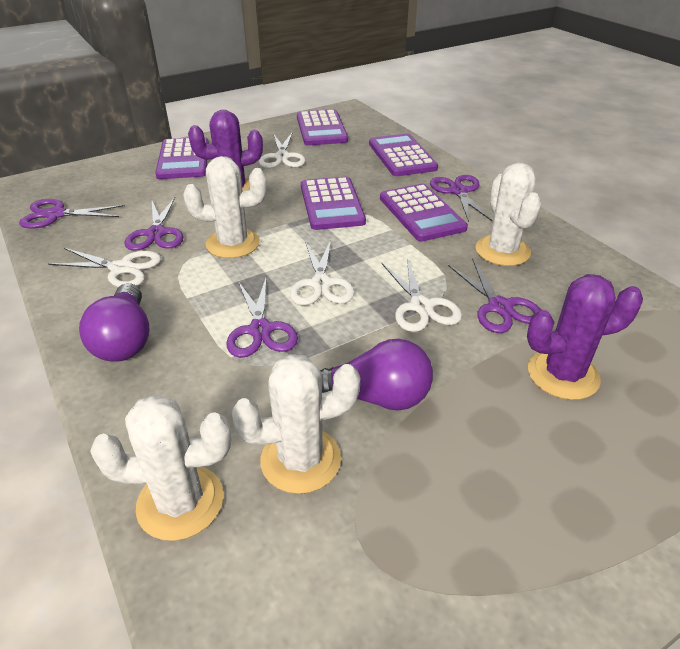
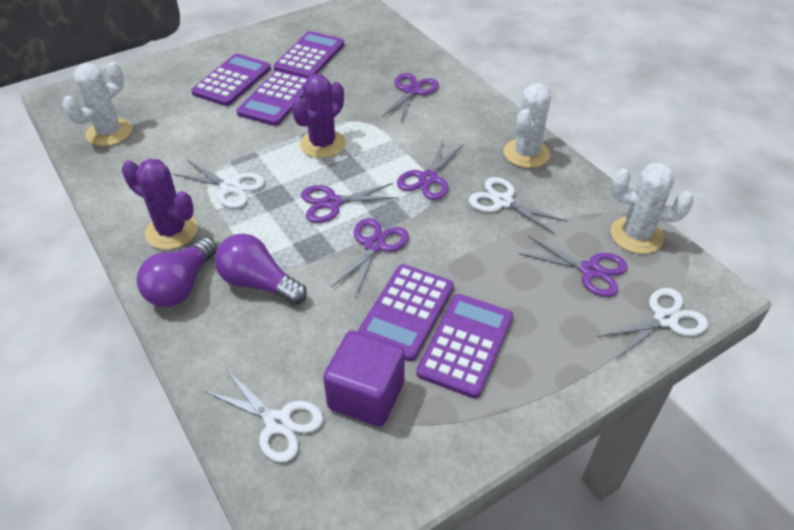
purple cube: 0 -> 1
white cactus: 4 -> 3

